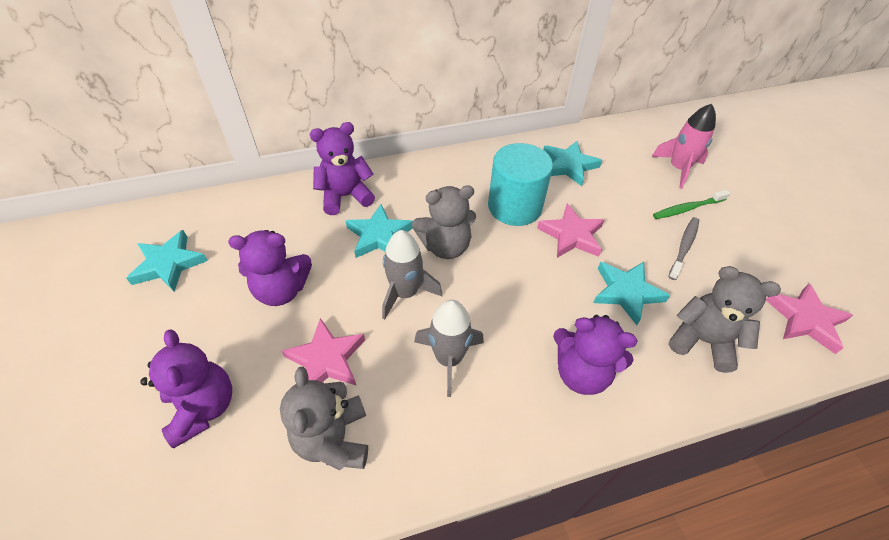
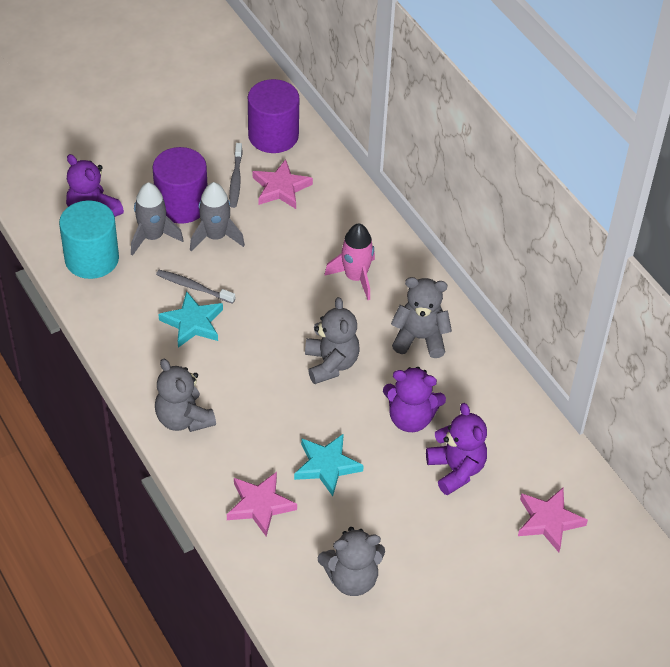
green toothbrush: 1 -> 0
grey teddy bear: 3 -> 4
grey toothbrush: 1 -> 2
purple cylinder: 0 -> 2
purple teddy bear: 4 -> 3
turquoise star: 4 -> 2

